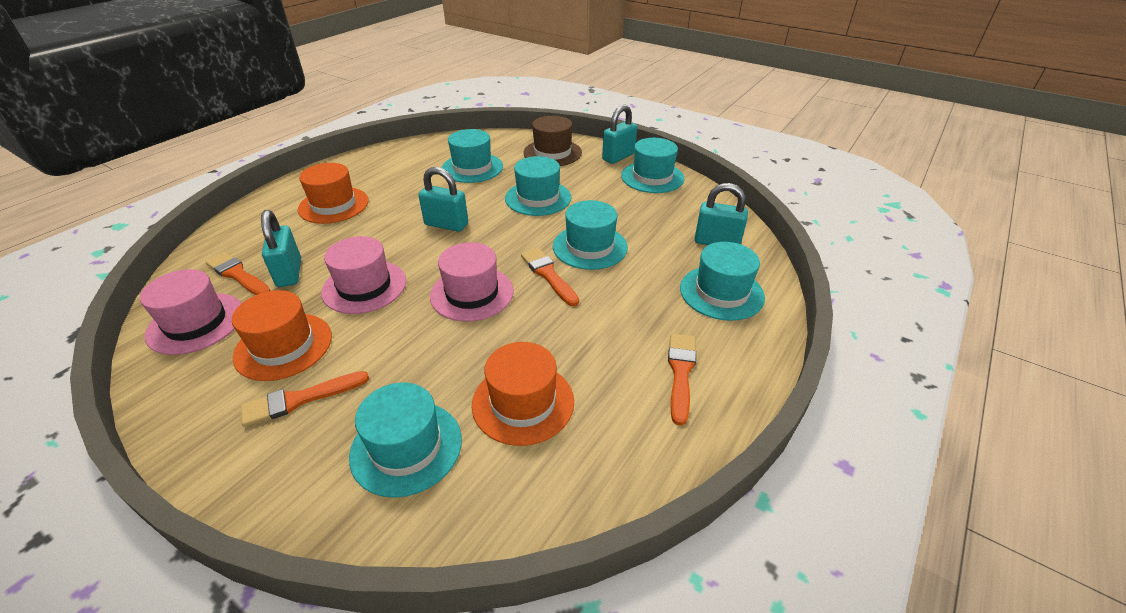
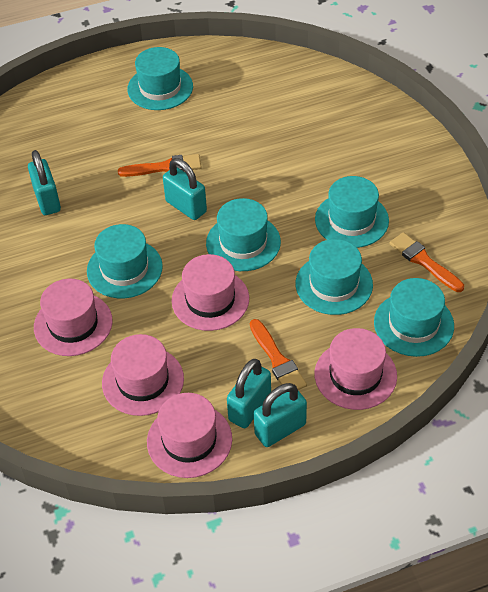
brown hat: 1 -> 0
orange brush: 4 -> 3
orange hat: 3 -> 0
pink hat: 3 -> 5

